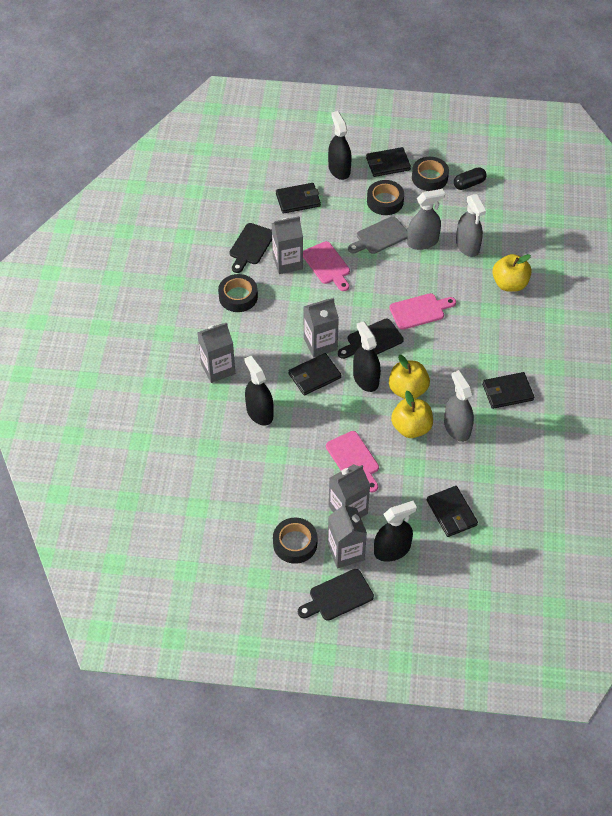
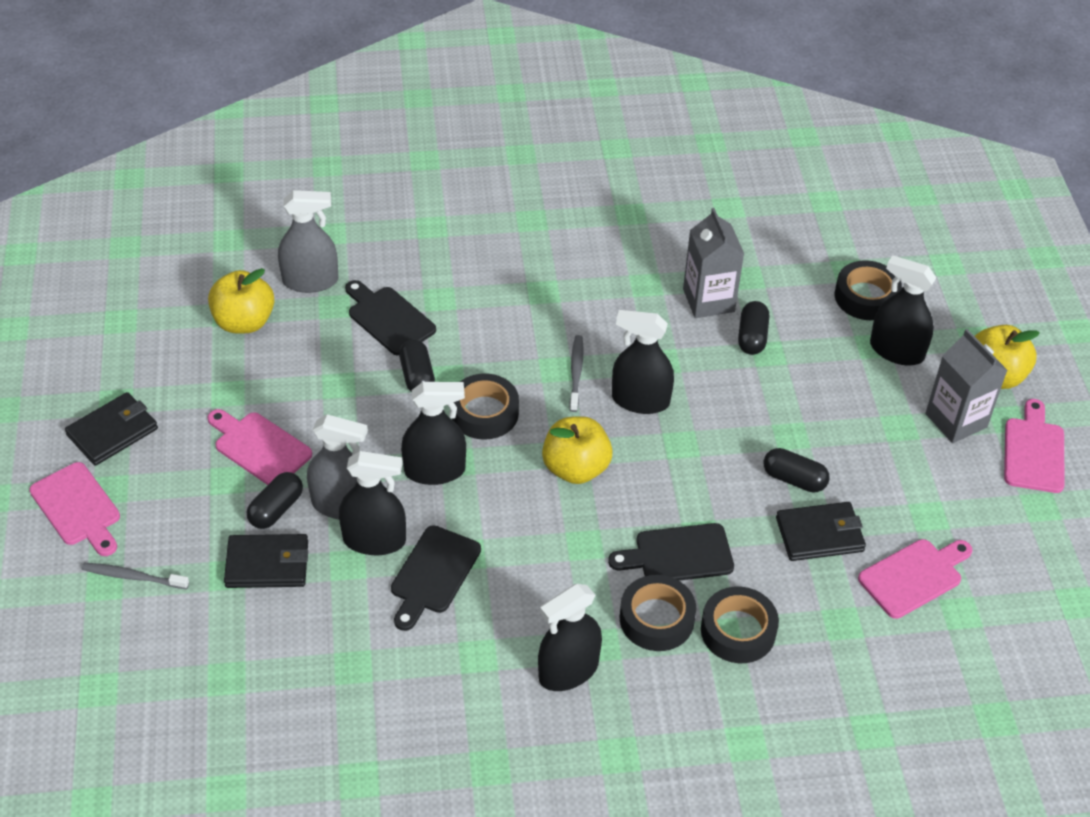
black capsule: 1 -> 4
black spray bottle: 4 -> 5
black wallet: 5 -> 3
grey carton: 5 -> 2
grey cutting board: 1 -> 0
grey spray bottle: 3 -> 2
grey toothbrush: 0 -> 2
pink cutting board: 3 -> 4

